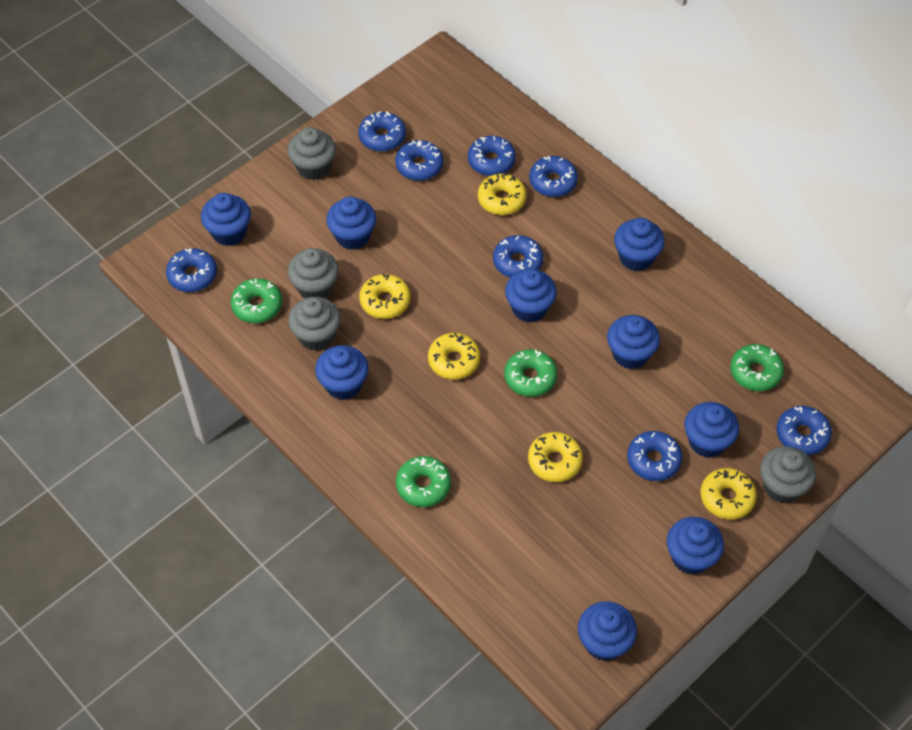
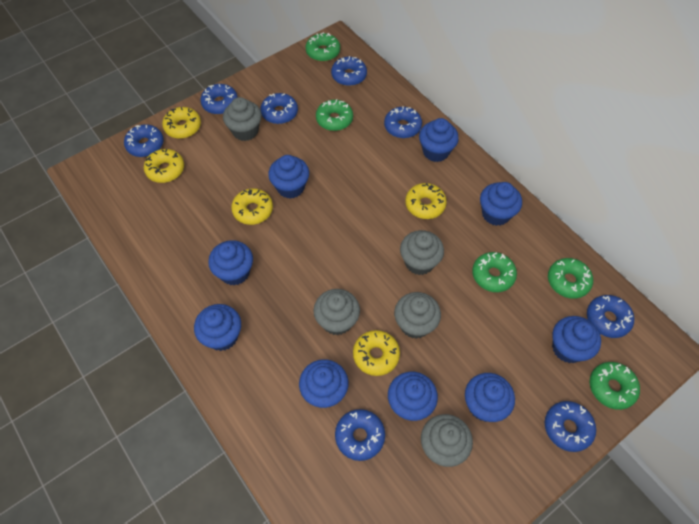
green donut: 4 -> 5
grey cupcake: 4 -> 5

